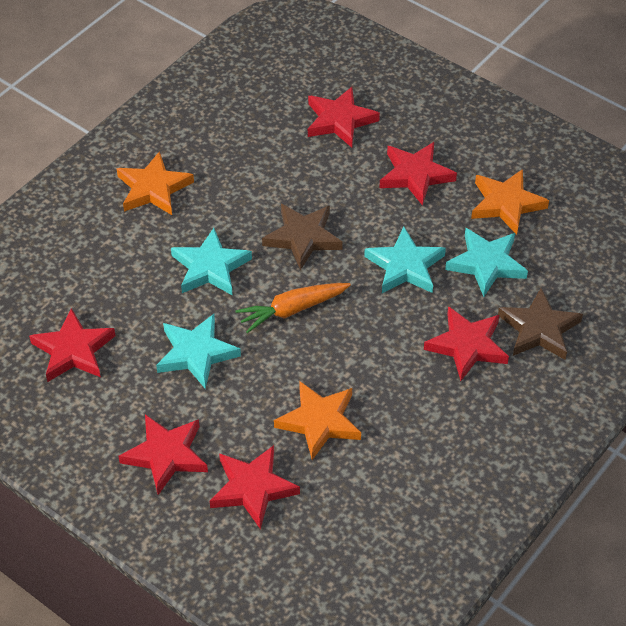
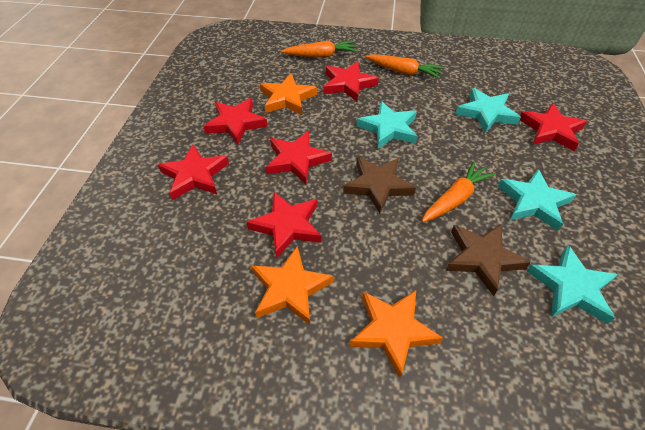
orange carrot: 1 -> 3

